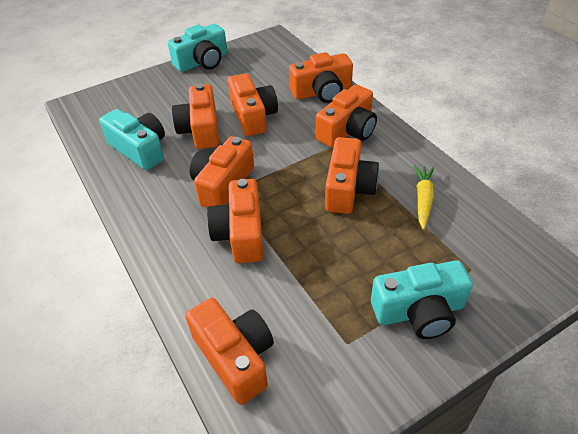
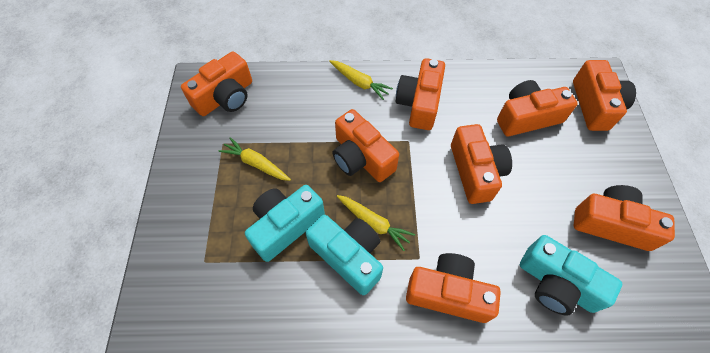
yellow carrot: 1 -> 3

